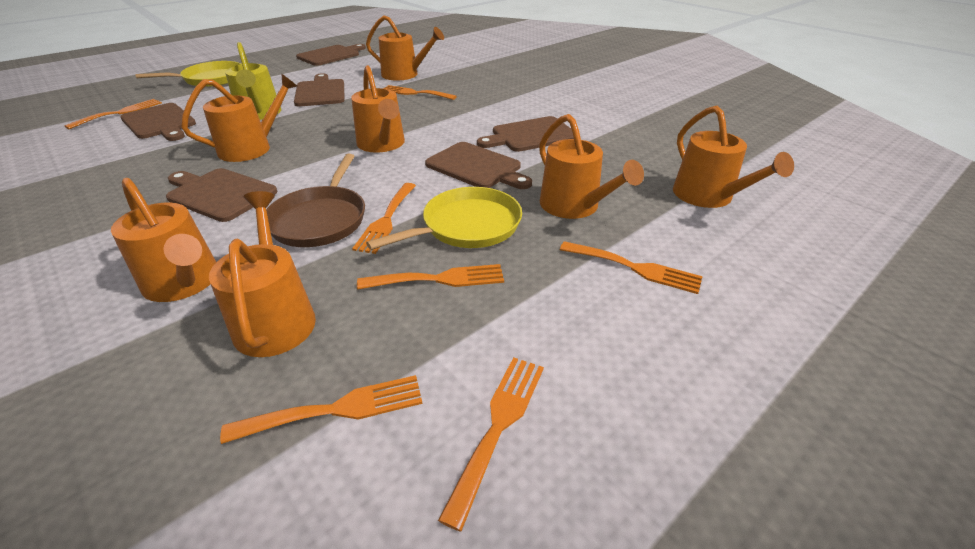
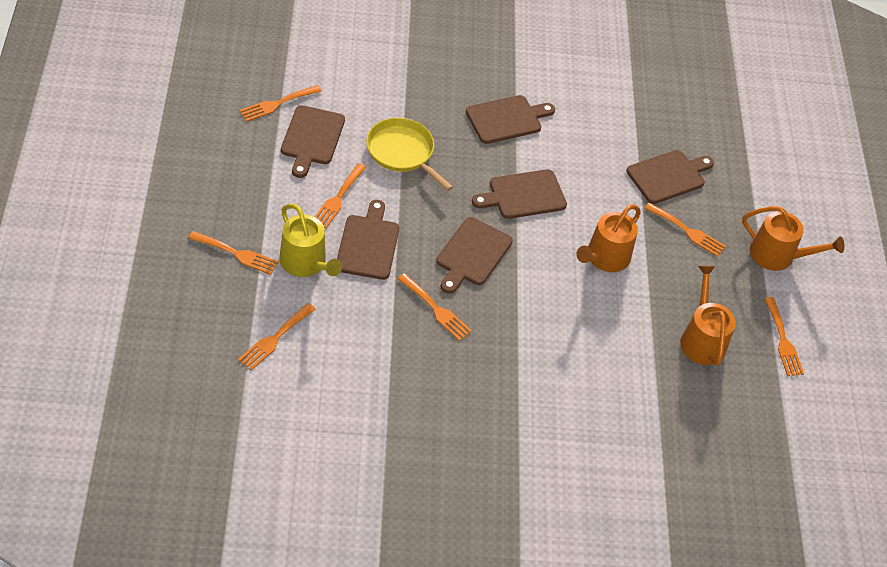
brown pan: 1 -> 0
orange watering can: 7 -> 3
yellow pan: 2 -> 1

